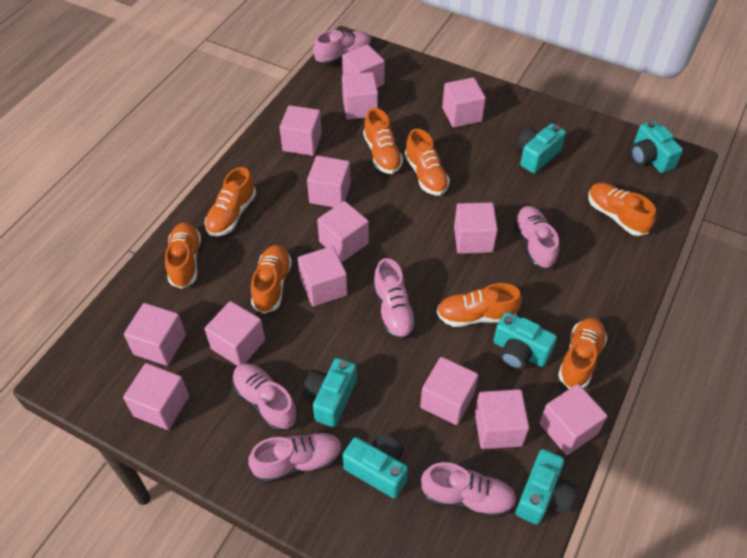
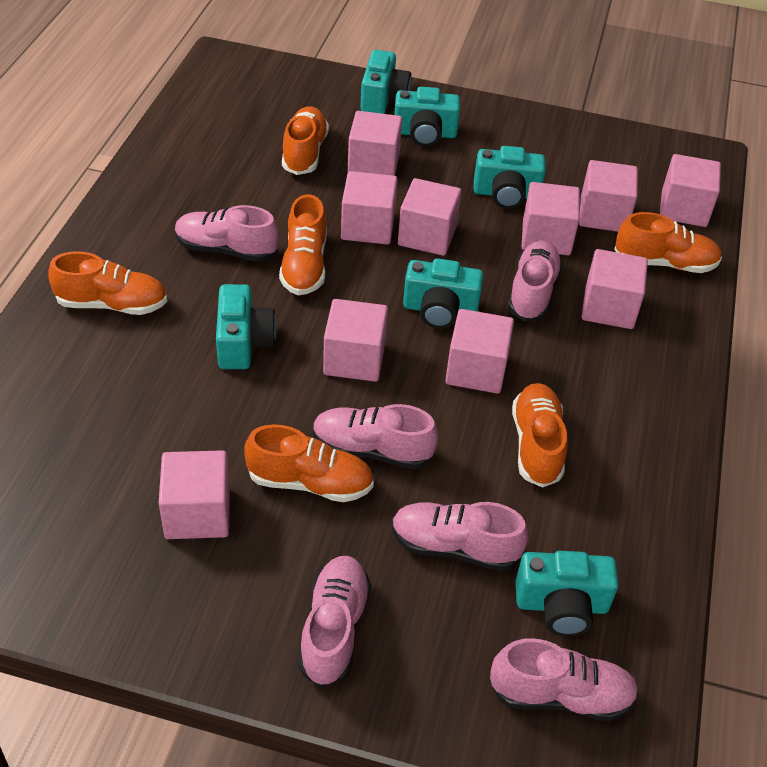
orange shoe: 8 -> 6
pink cube: 14 -> 10

